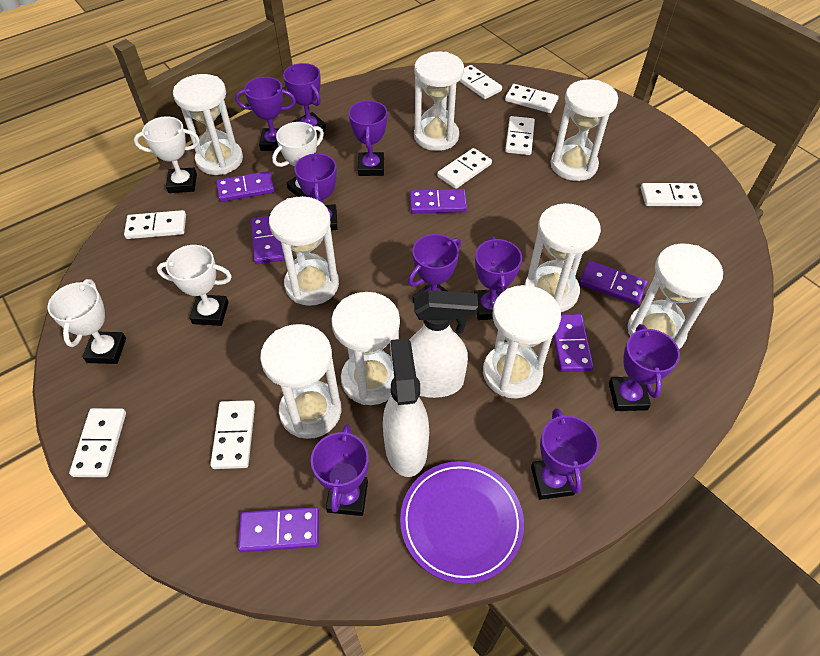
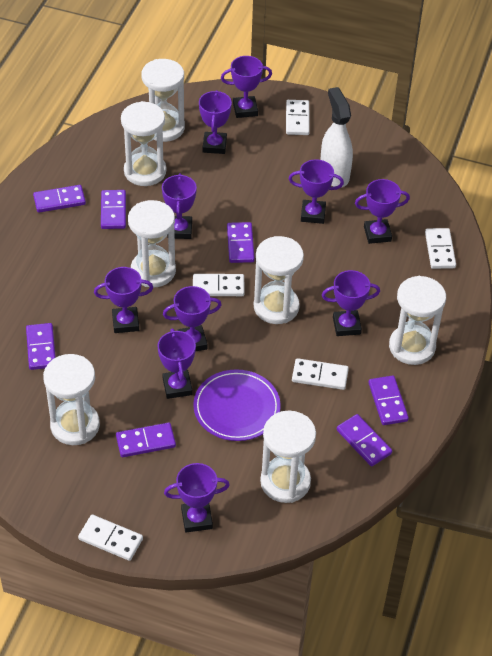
purple domino: 6 -> 7
purple trophy: 9 -> 10
white domino: 8 -> 5
white hourglass: 9 -> 7
white spray bottle: 2 -> 1
white trophy: 4 -> 0

